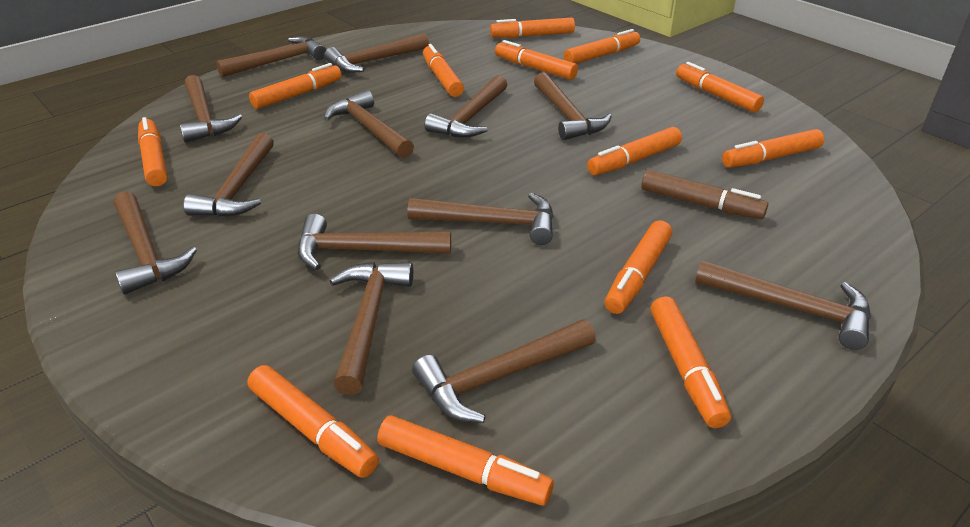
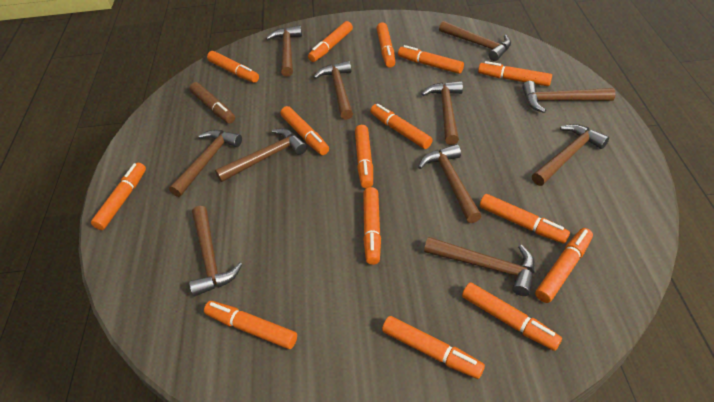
brown hammer: 13 -> 11
orange marker: 13 -> 15

